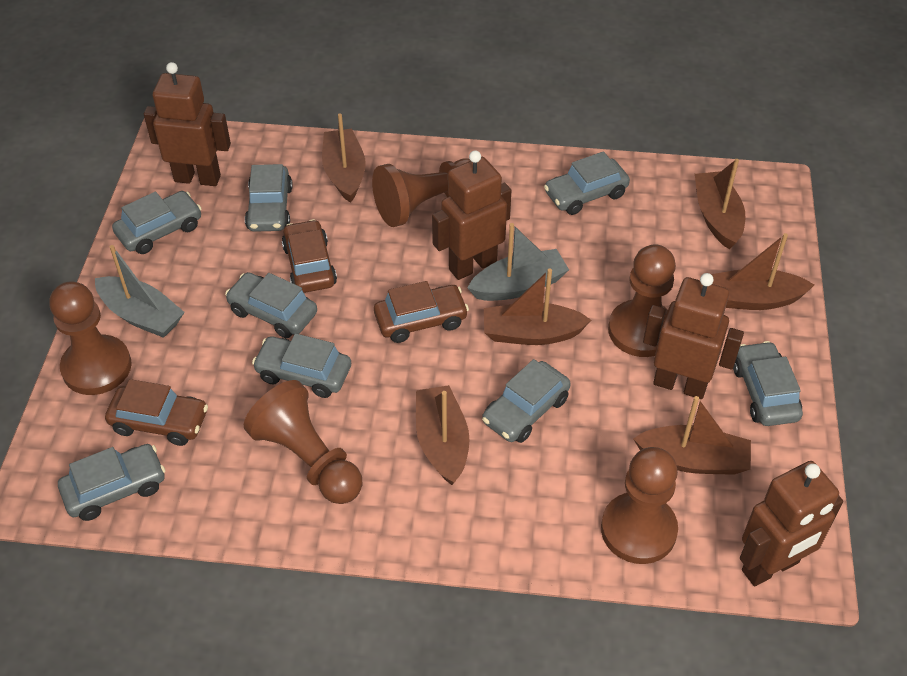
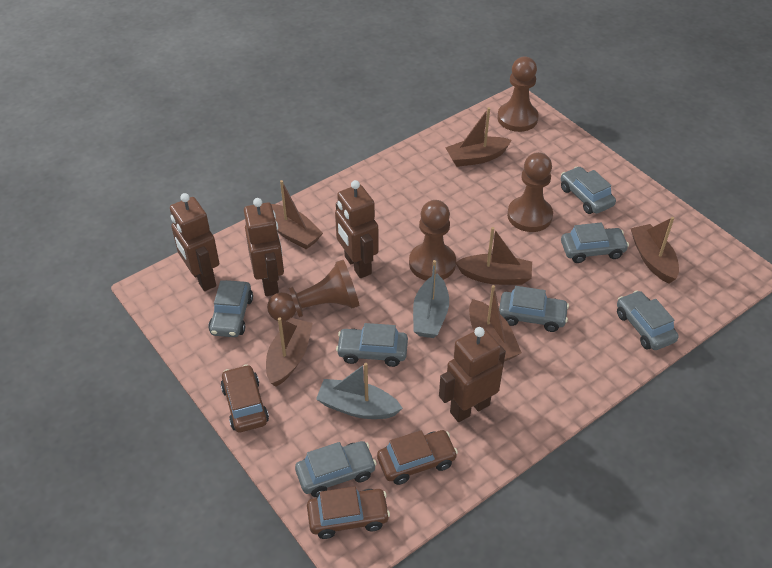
brown pawn: 5 -> 4
grey car: 8 -> 7

